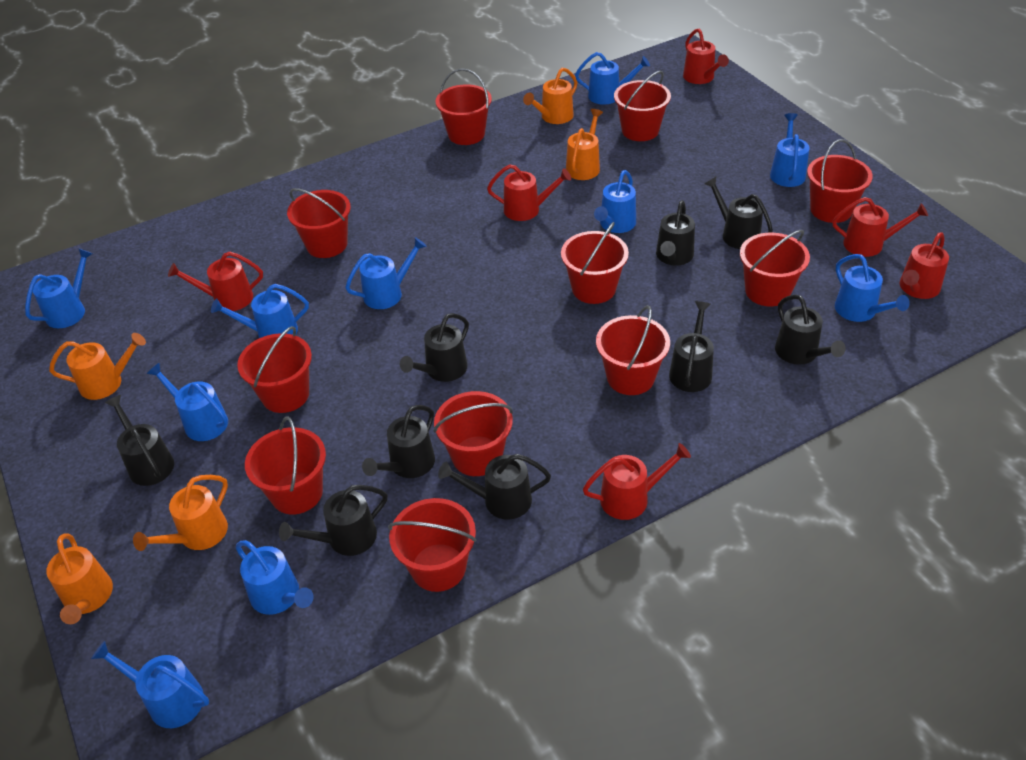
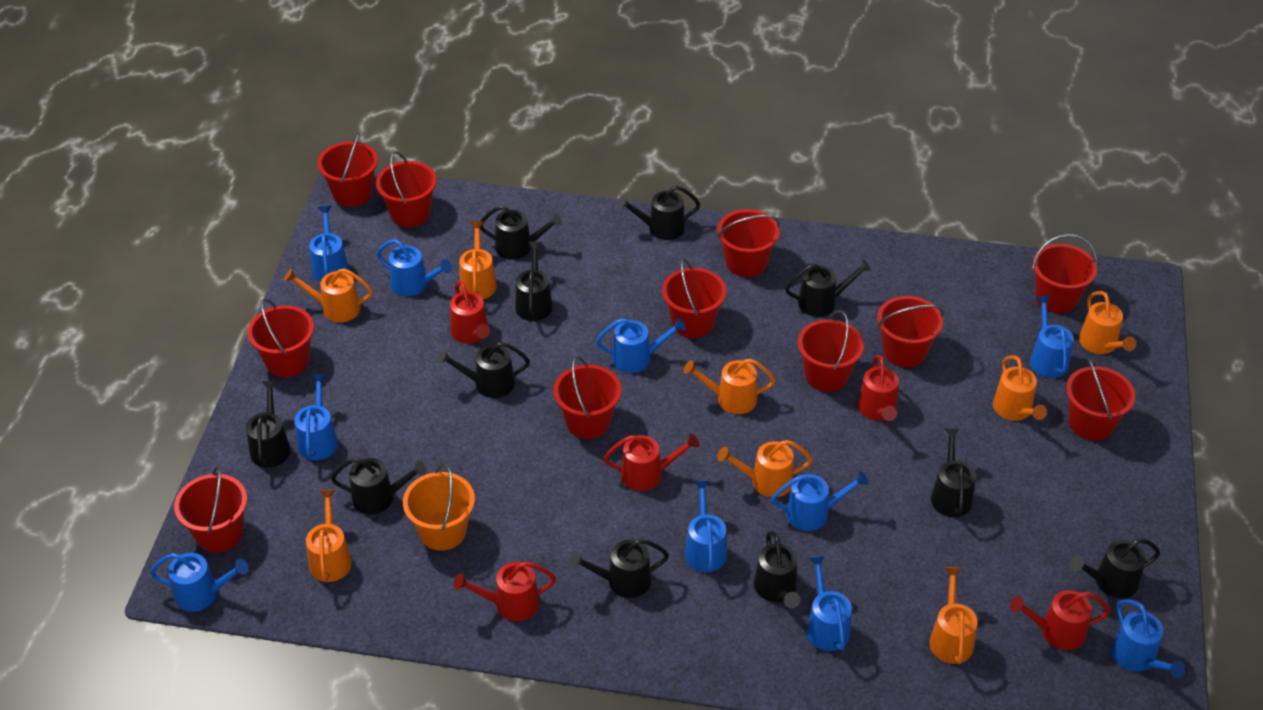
black watering can: 9 -> 11
orange bucket: 0 -> 1
orange watering can: 5 -> 8
red watering can: 6 -> 5

